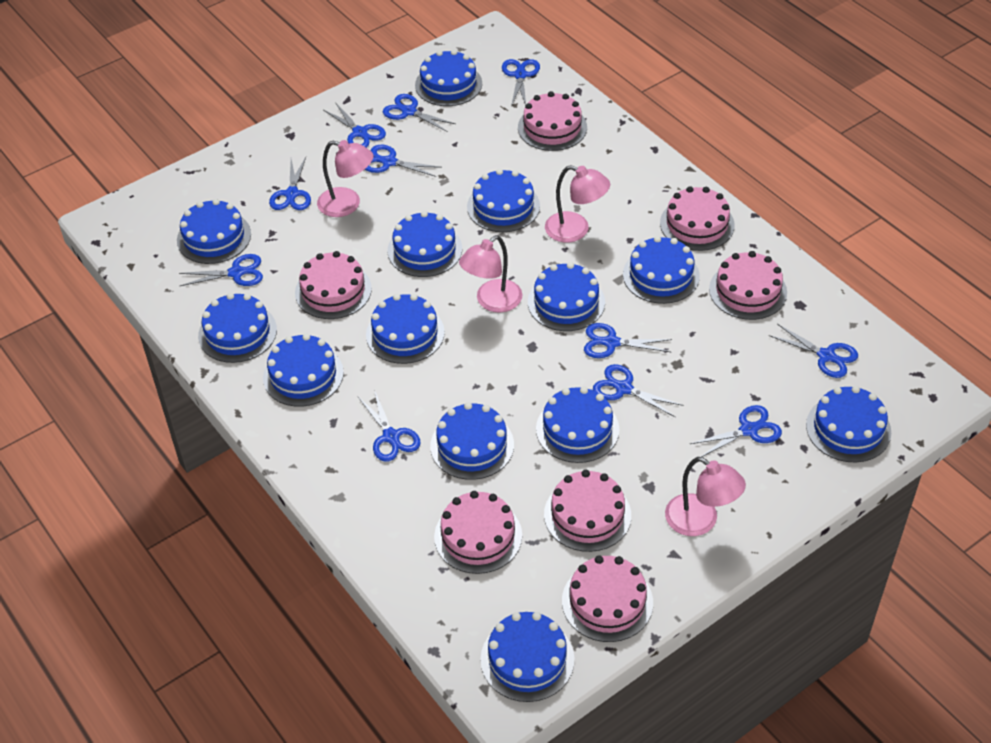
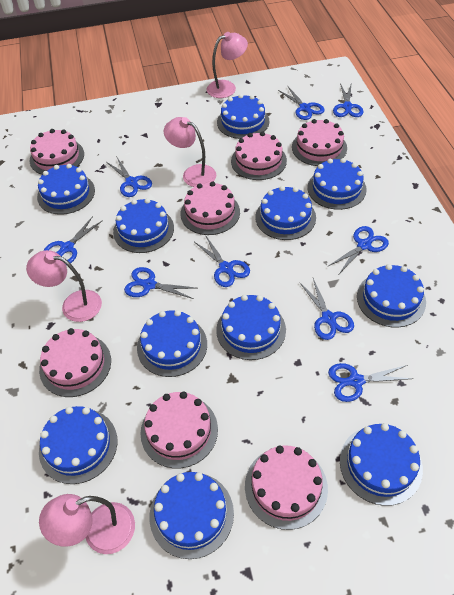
blue cake: 13 -> 11
blue scissors: 11 -> 9

